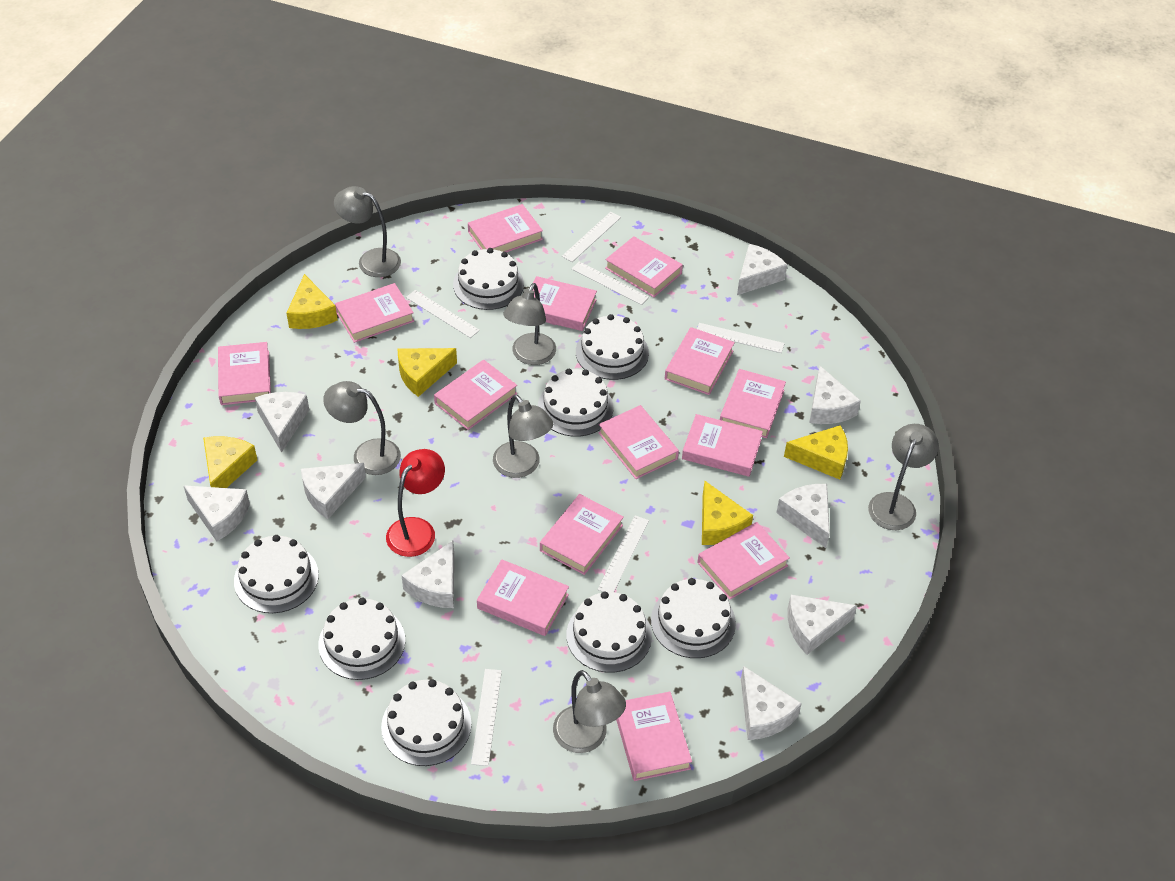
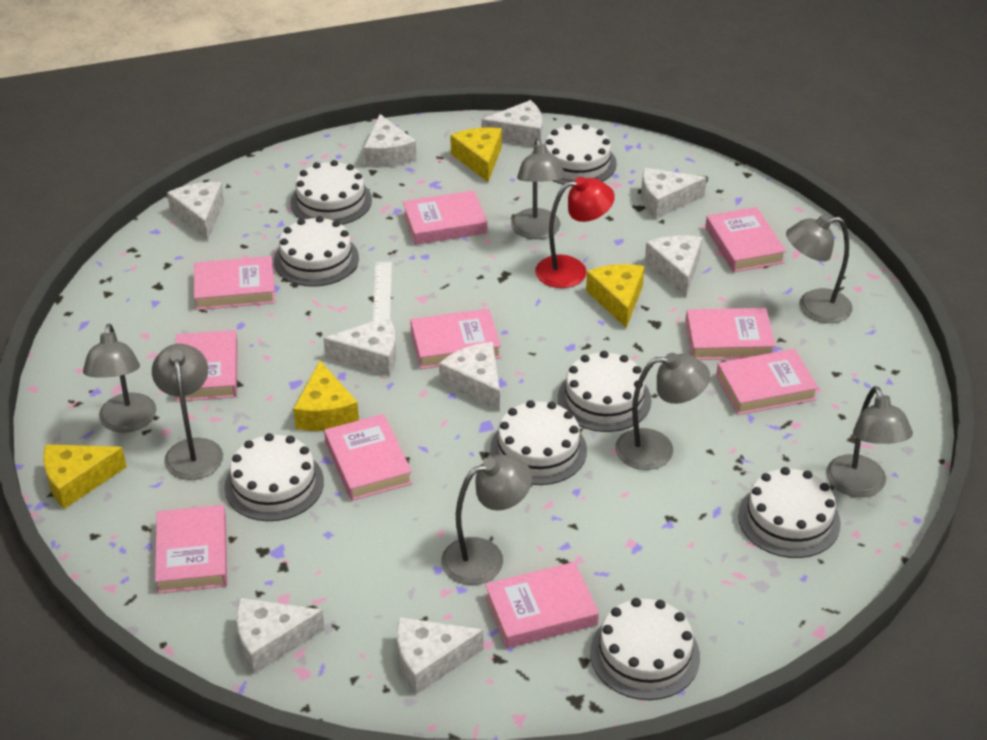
grey lamp: 6 -> 7
pink book: 14 -> 10
white ruler: 6 -> 1
yellow cheese: 5 -> 4

